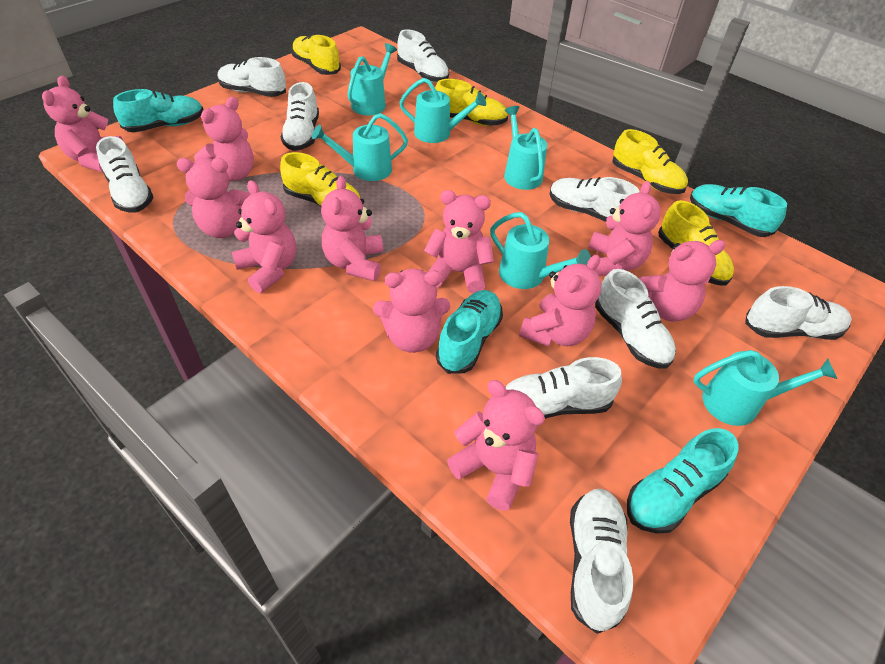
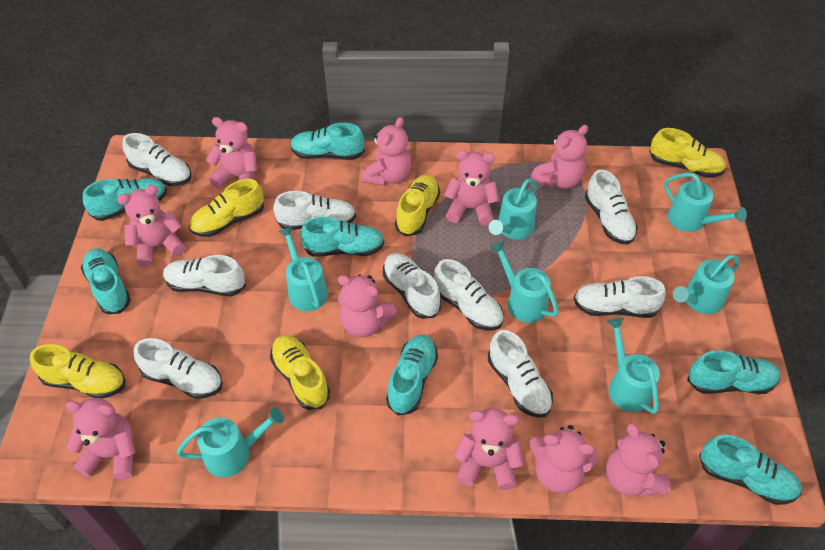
pink teddy bear: 11 -> 10
turquoise shoe: 4 -> 7
turquoise watering can: 6 -> 7

